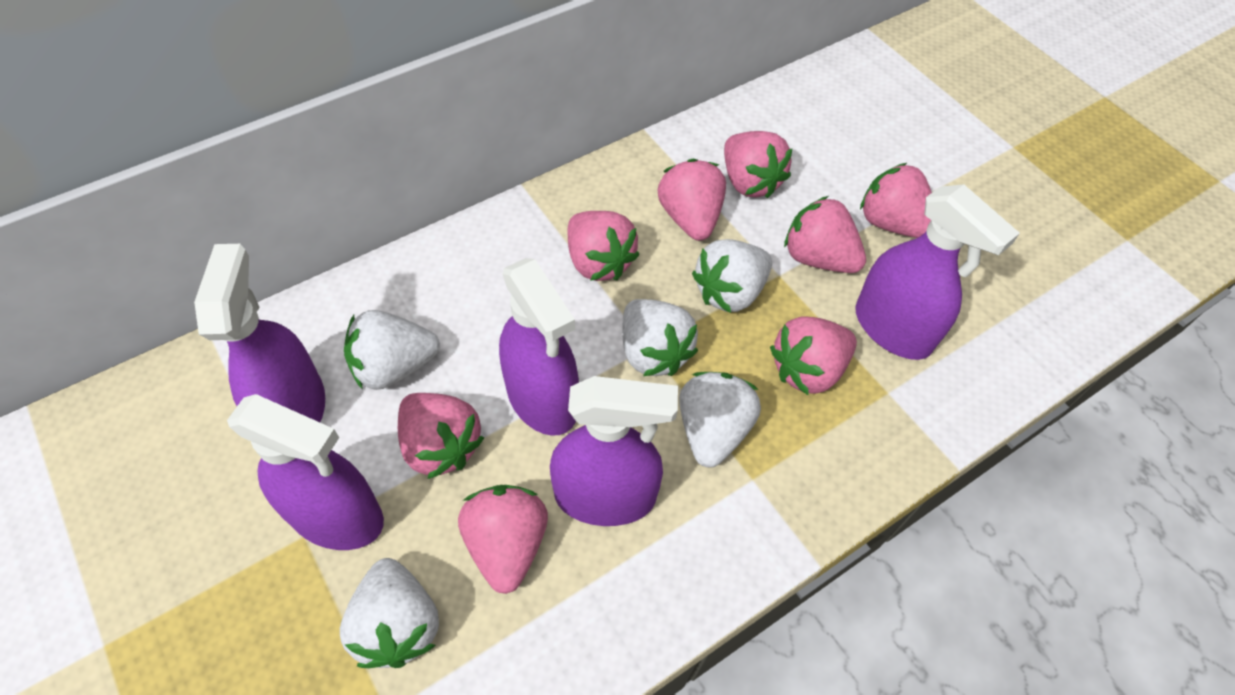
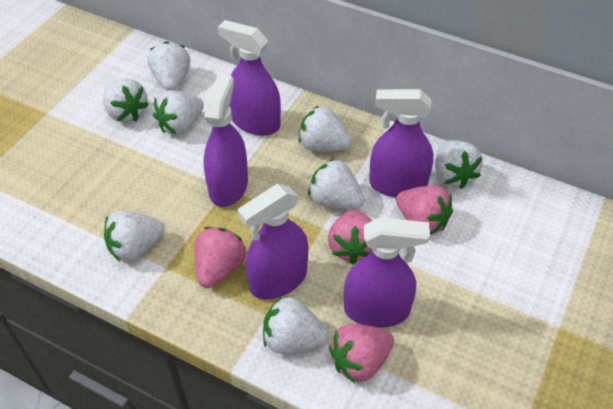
pink strawberry: 8 -> 4
white strawberry: 5 -> 8

